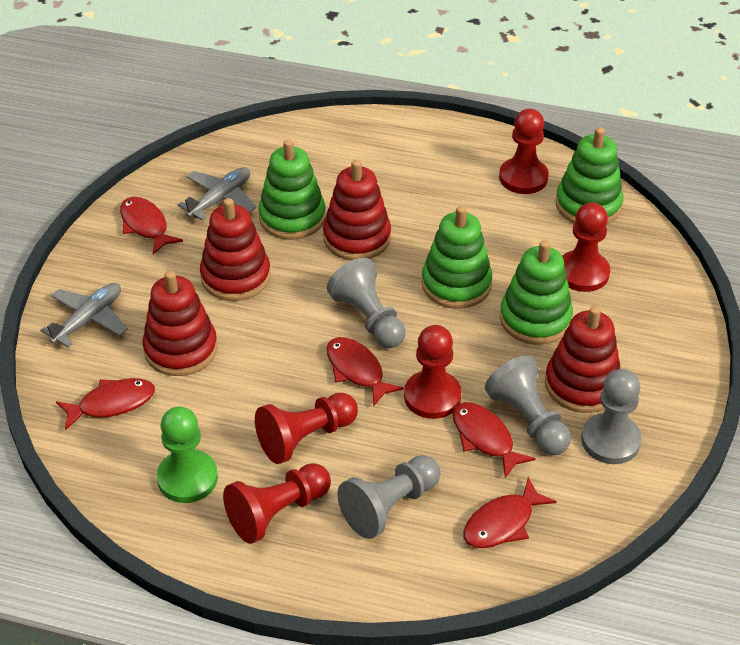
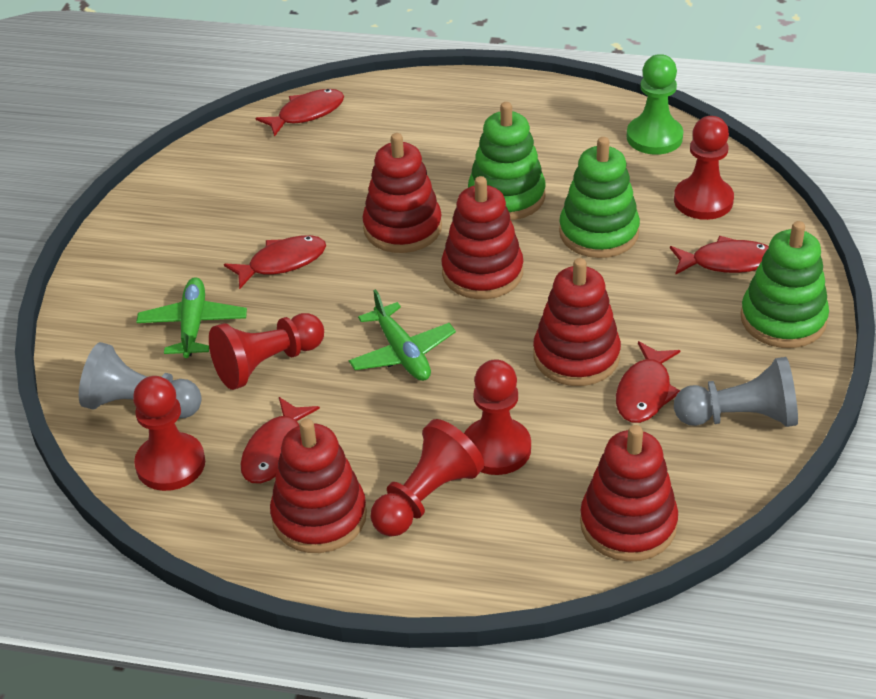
green plane: 0 -> 2
green stacking toy: 4 -> 3
grey pawn: 4 -> 2
grey plane: 2 -> 0
red stacking toy: 4 -> 5

